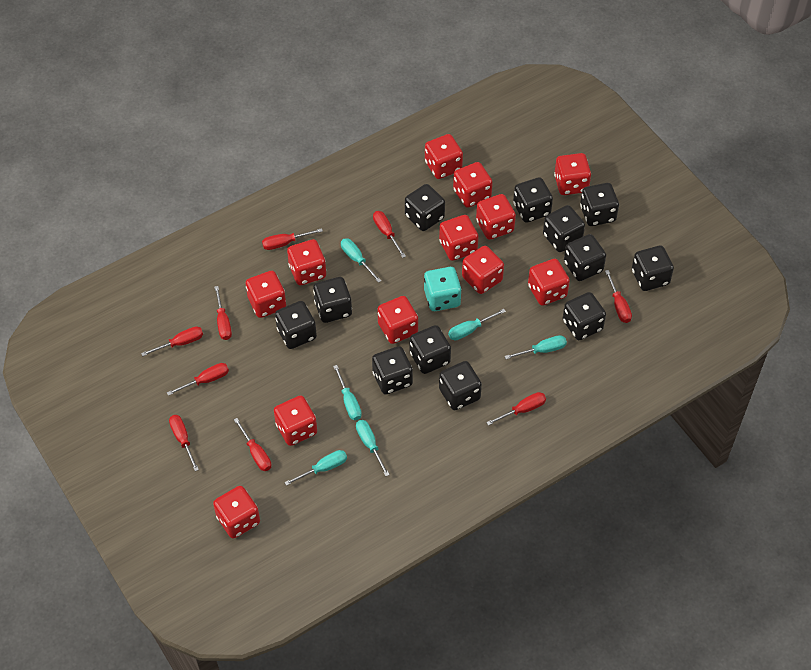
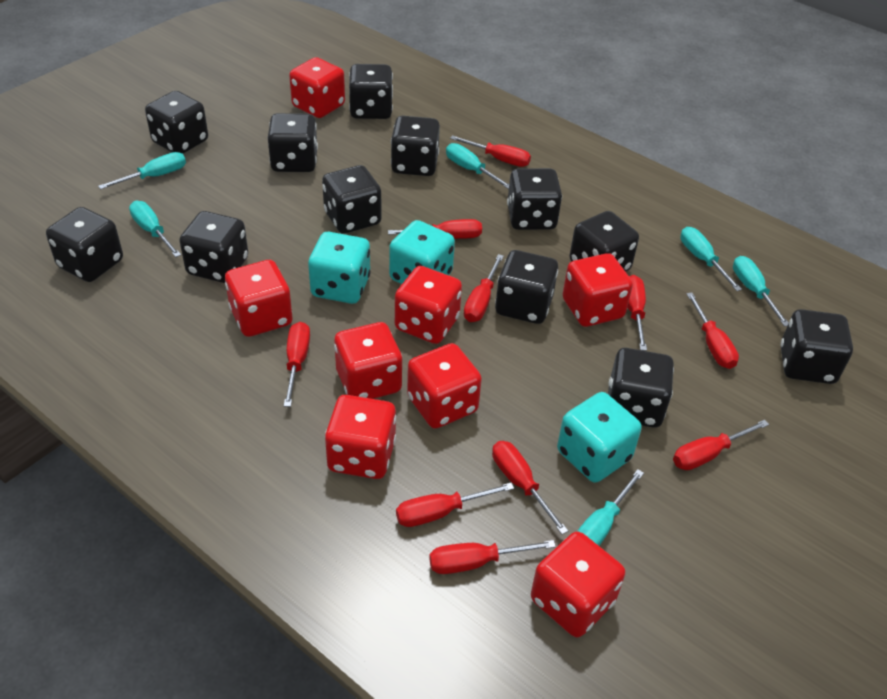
red dice: 12 -> 8
red screwdriver: 9 -> 10
turquoise dice: 1 -> 3

